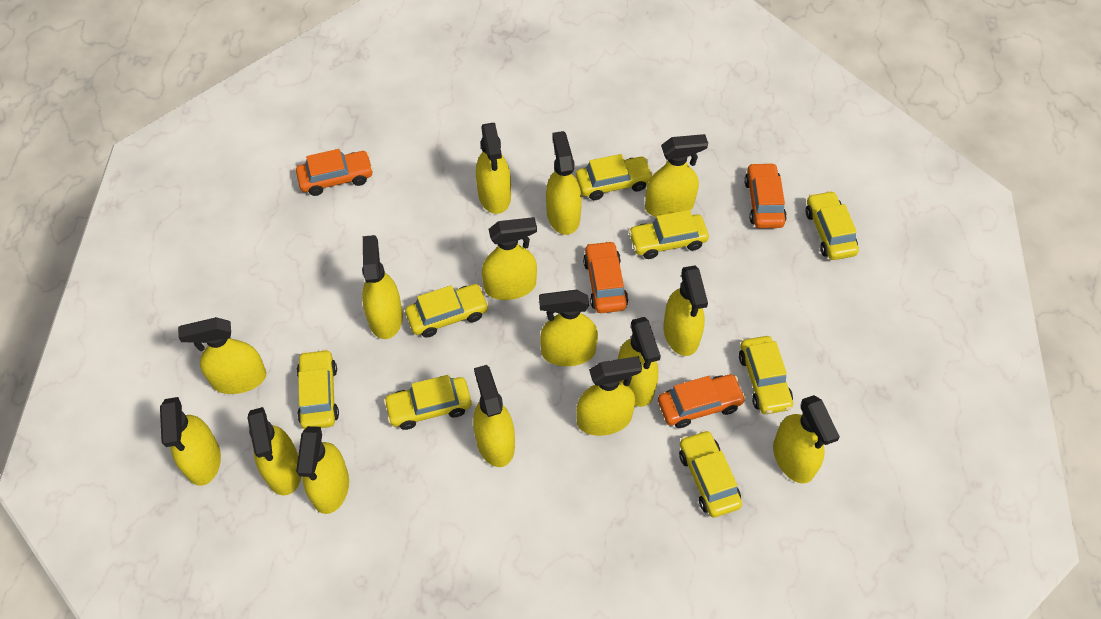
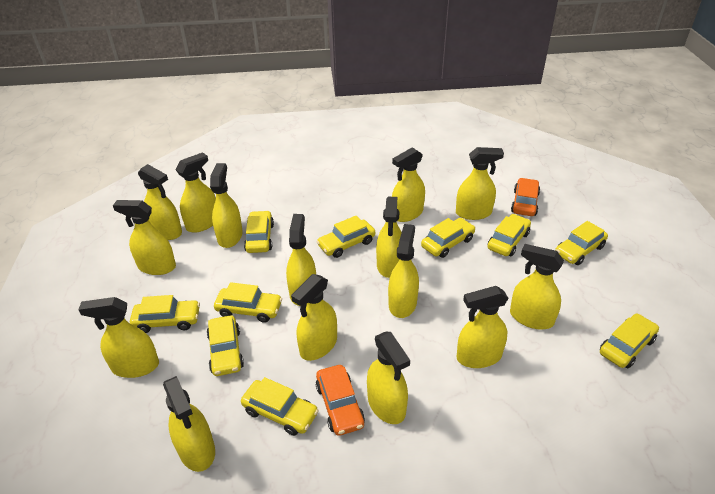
orange car: 4 -> 2
yellow car: 8 -> 10

